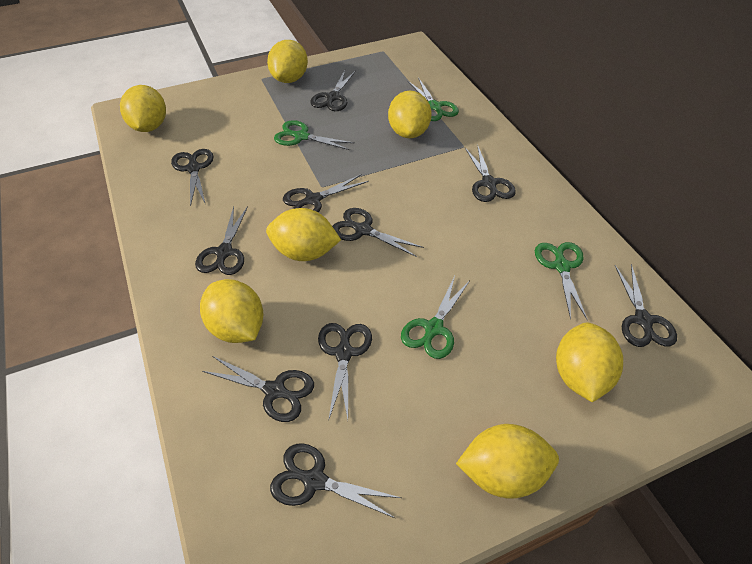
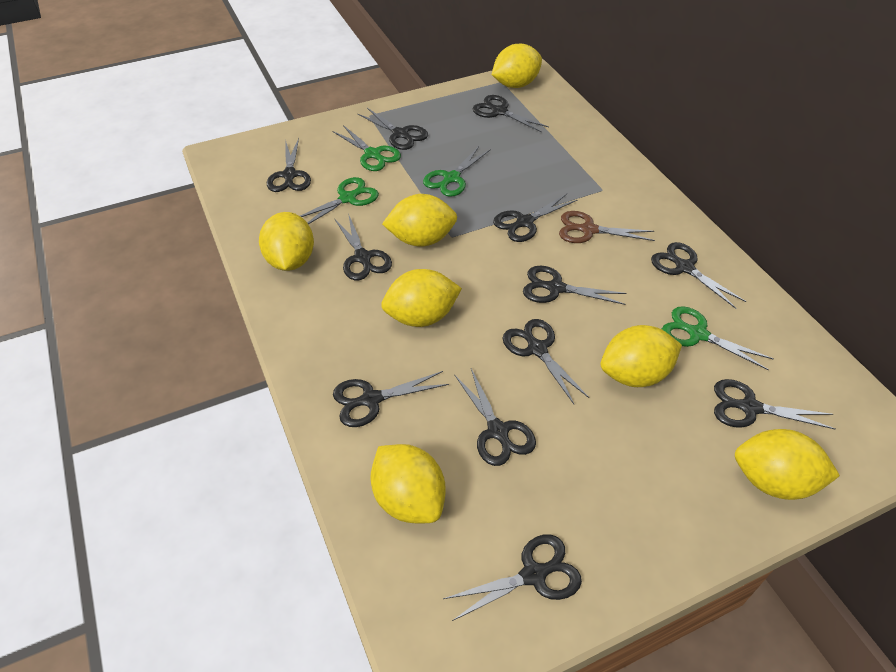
black scissors: 10 -> 12
brown scissors: 0 -> 1

